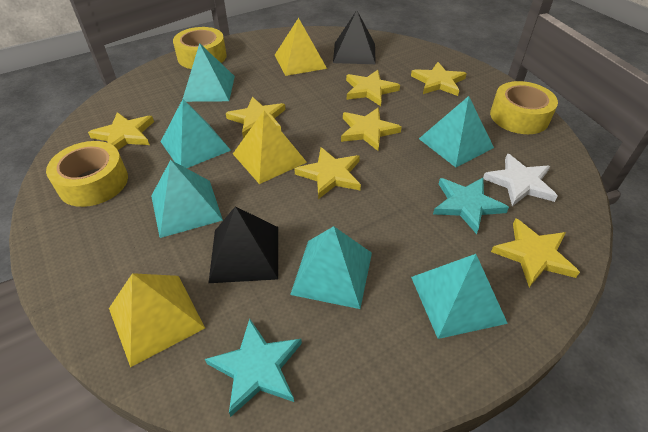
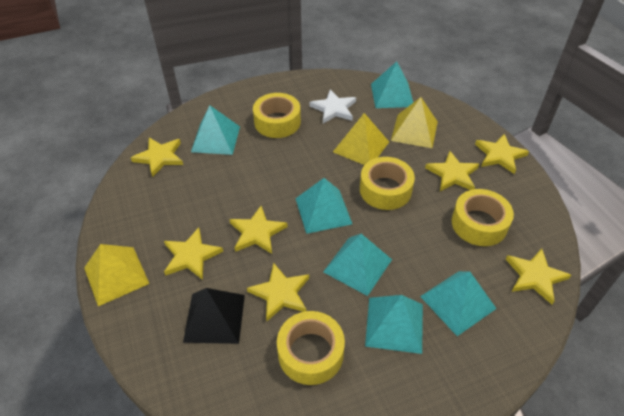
black pyramid: 2 -> 1
turquoise star: 2 -> 0
yellow tape: 3 -> 4

